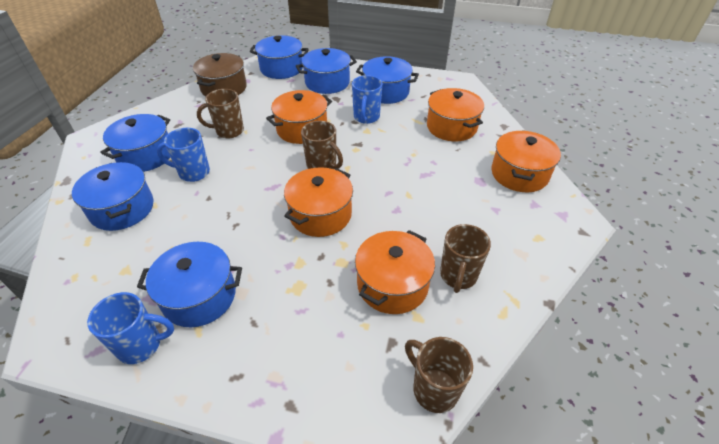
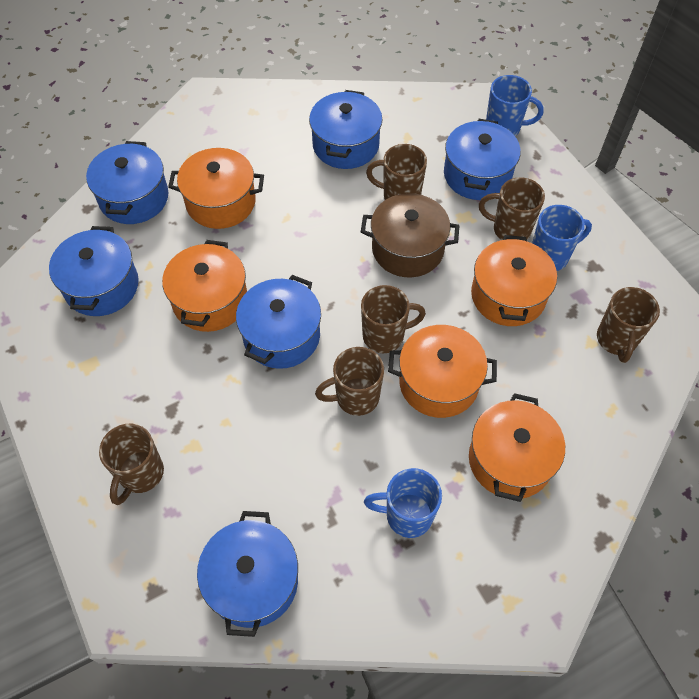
brown mug: 4 -> 6

